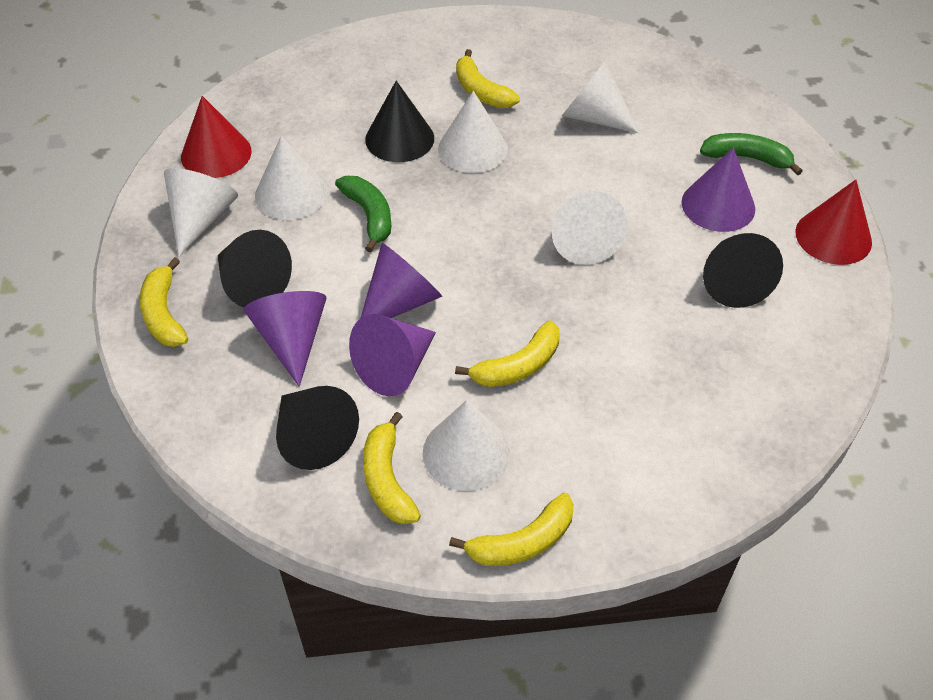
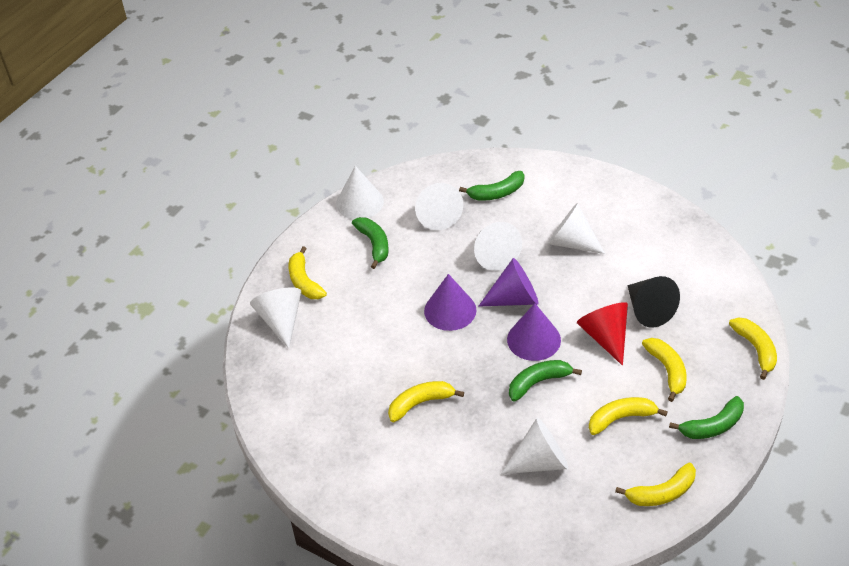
black cone: 4 -> 1
green banana: 2 -> 4
purple cone: 4 -> 3
red cone: 2 -> 1
yellow banana: 5 -> 6

